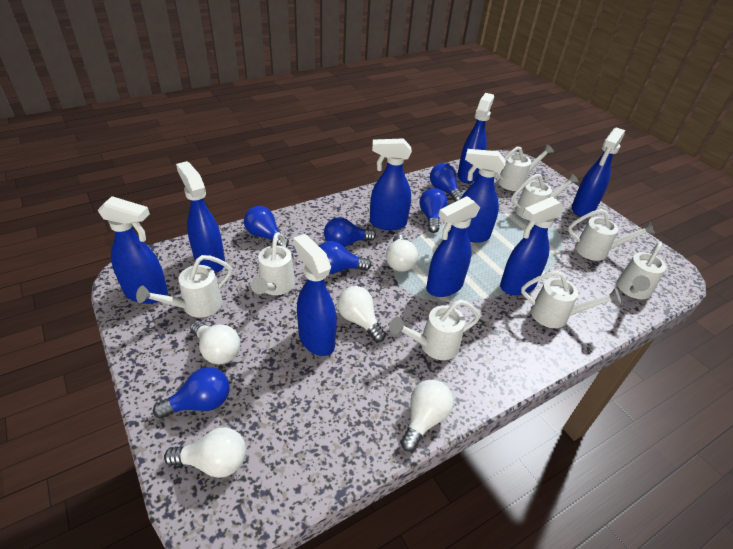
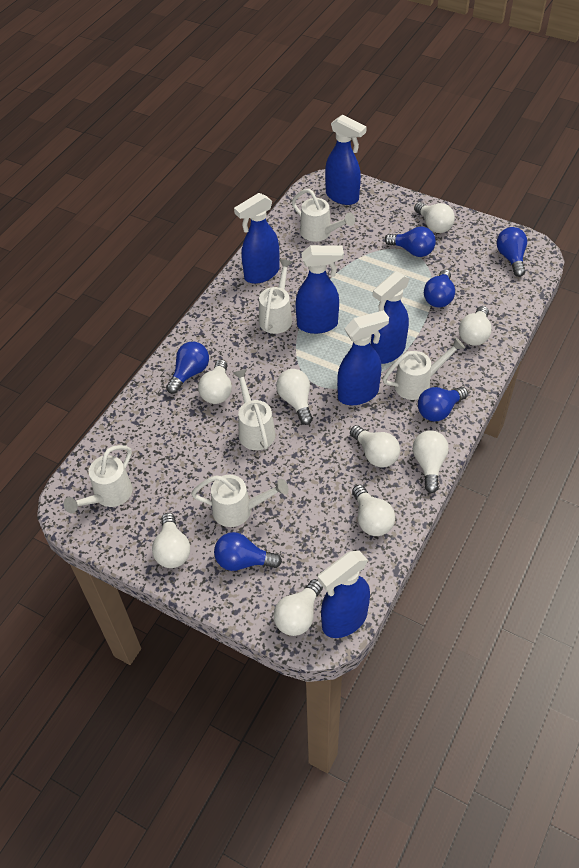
blue spray bottle: 9 -> 6
white light bulb: 5 -> 9
white watering can: 8 -> 6

